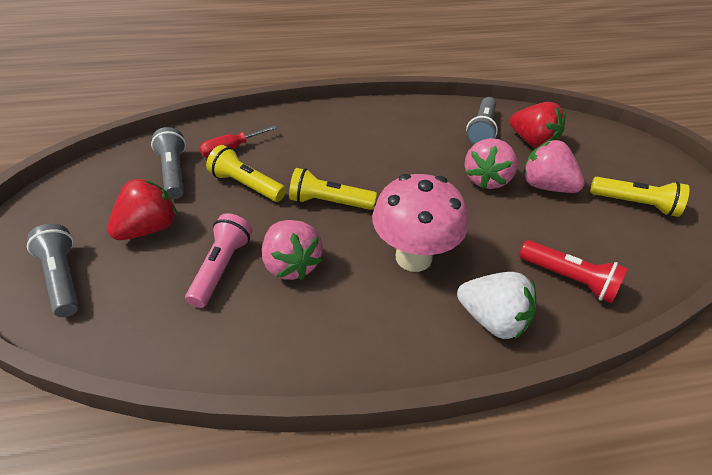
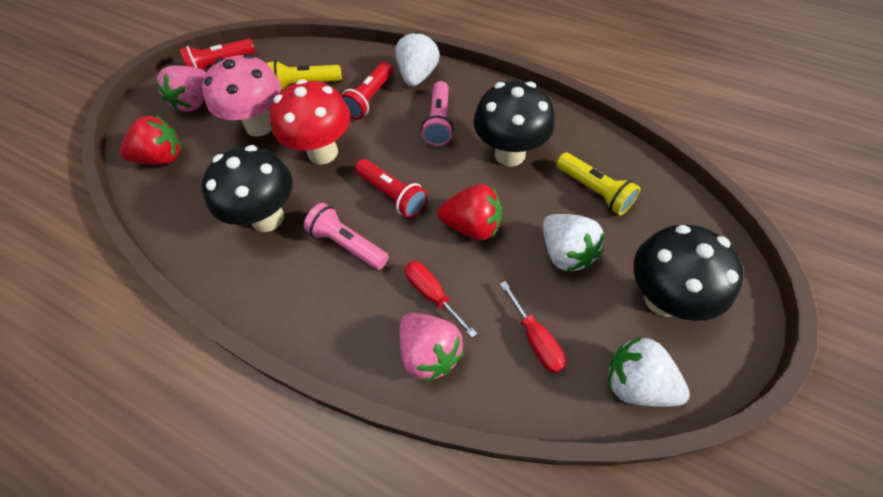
black mushroom: 0 -> 3
grey flashlight: 3 -> 0
pink flashlight: 1 -> 2
pink strawberry: 3 -> 2
red flashlight: 1 -> 3
red mushroom: 0 -> 1
red screwdriver: 1 -> 2
white strawberry: 1 -> 3
yellow flashlight: 3 -> 2

